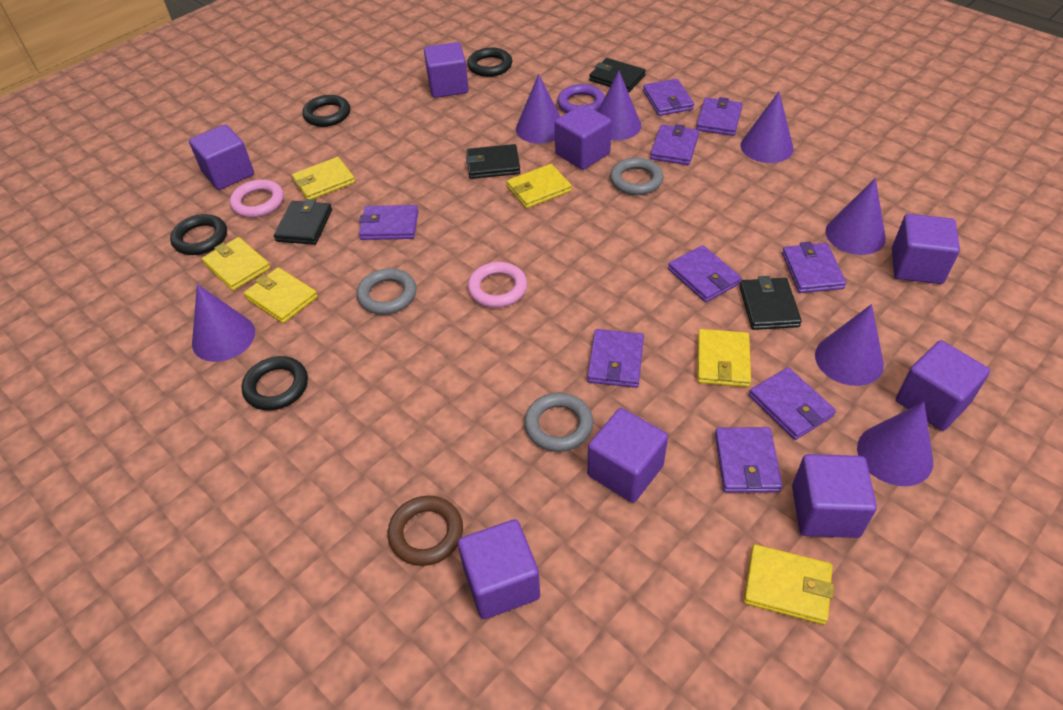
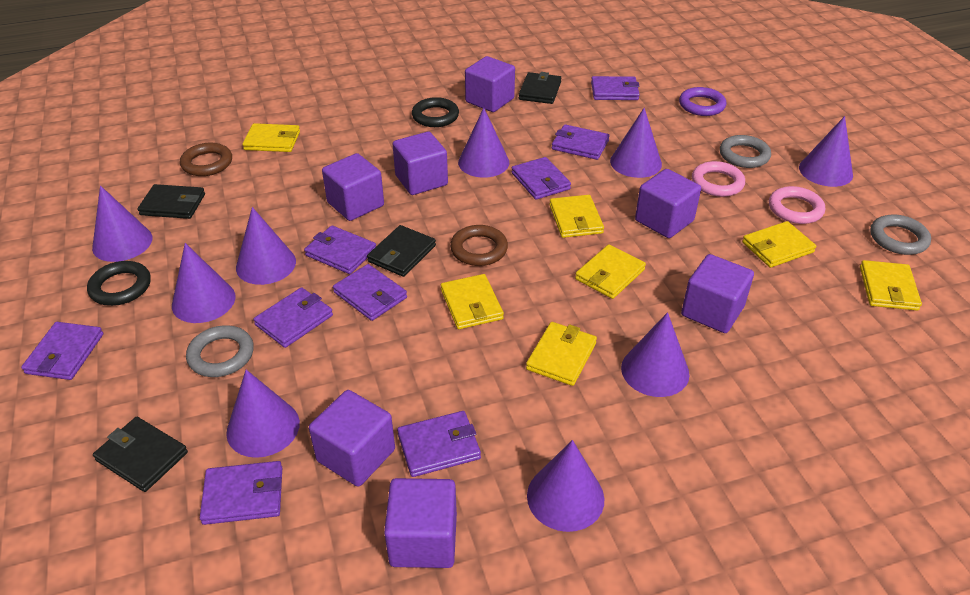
black ring: 4 -> 2
brown ring: 1 -> 2
purple cone: 7 -> 9
purple cube: 8 -> 7
yellow wallet: 6 -> 7

